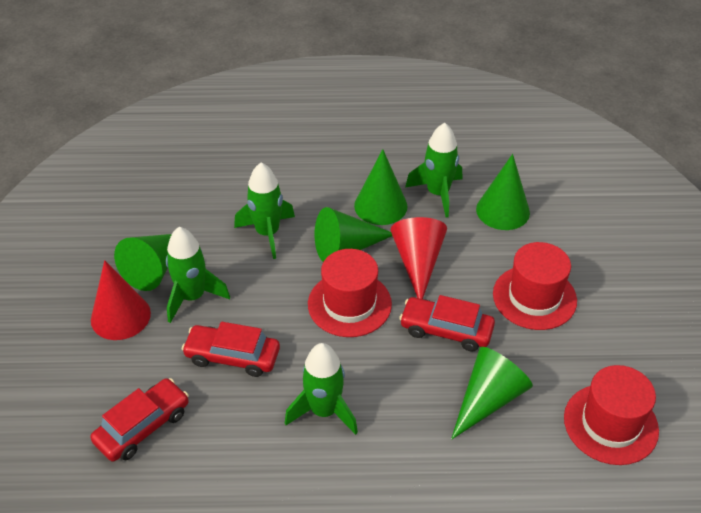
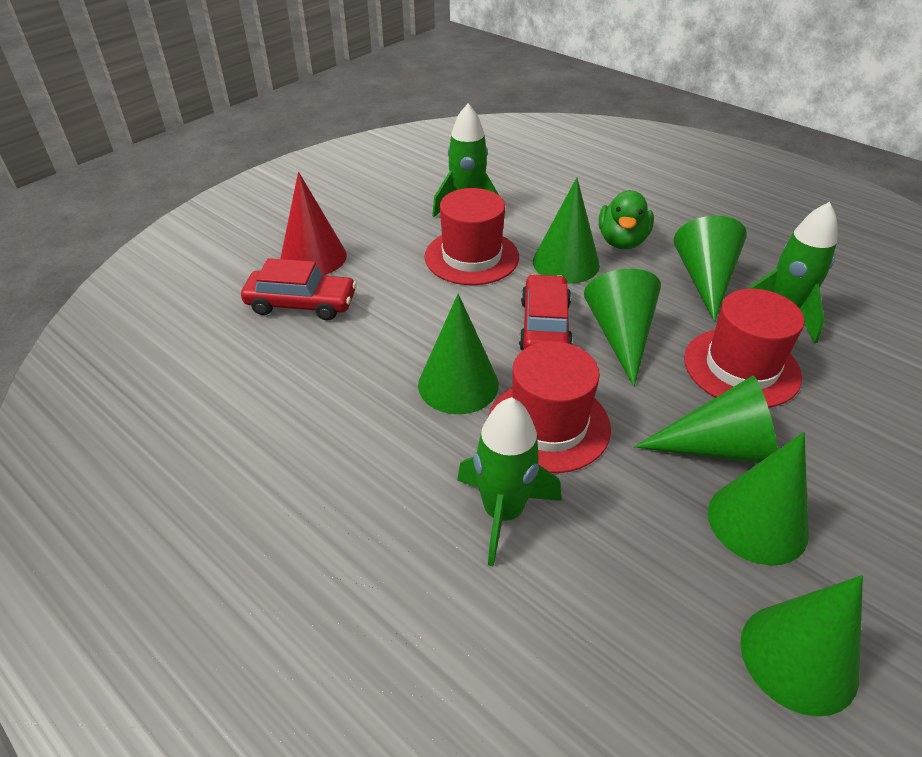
green cone: 5 -> 7
green duck: 0 -> 1
green rocket: 4 -> 3
red car: 3 -> 2
red cone: 2 -> 1

